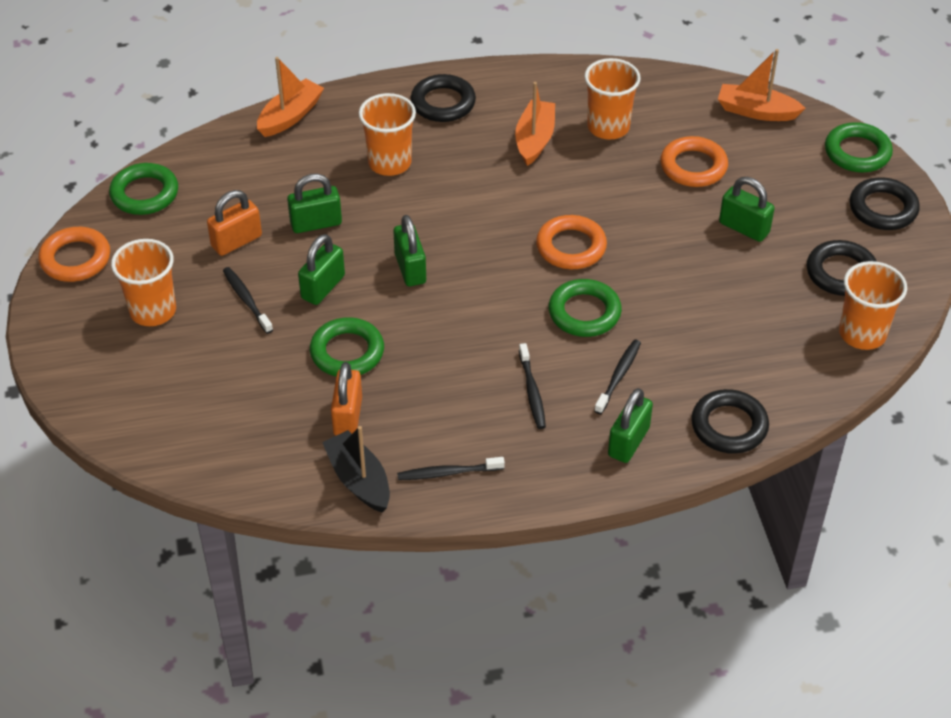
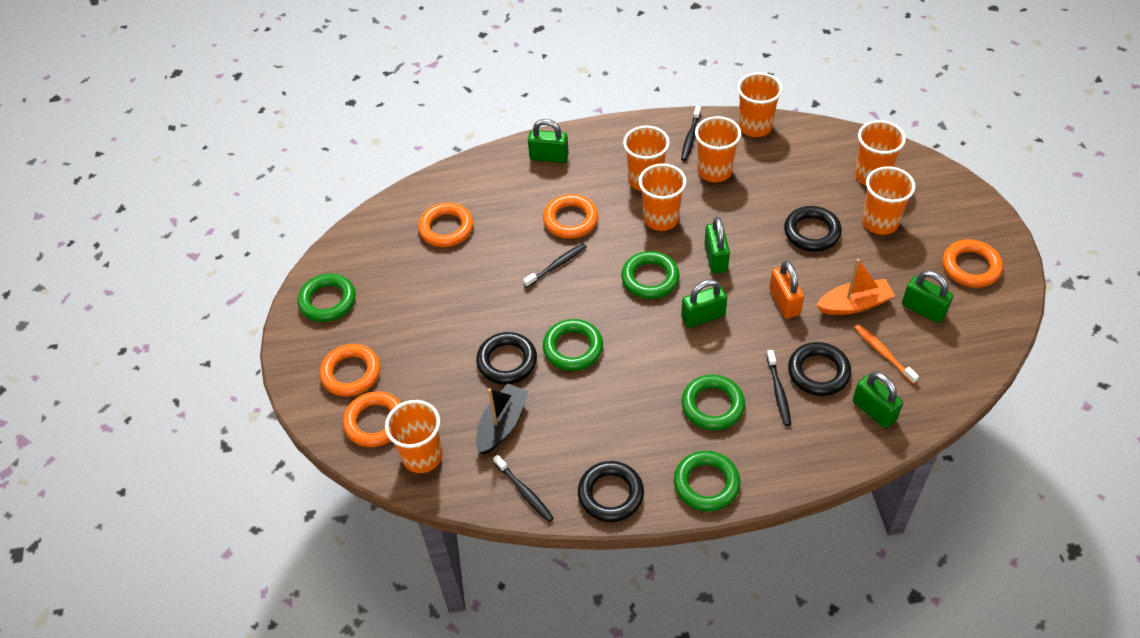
green ring: 4 -> 5
orange boat: 3 -> 1
orange cup: 4 -> 7
orange padlock: 2 -> 1
orange ring: 3 -> 5
orange toothbrush: 0 -> 1

